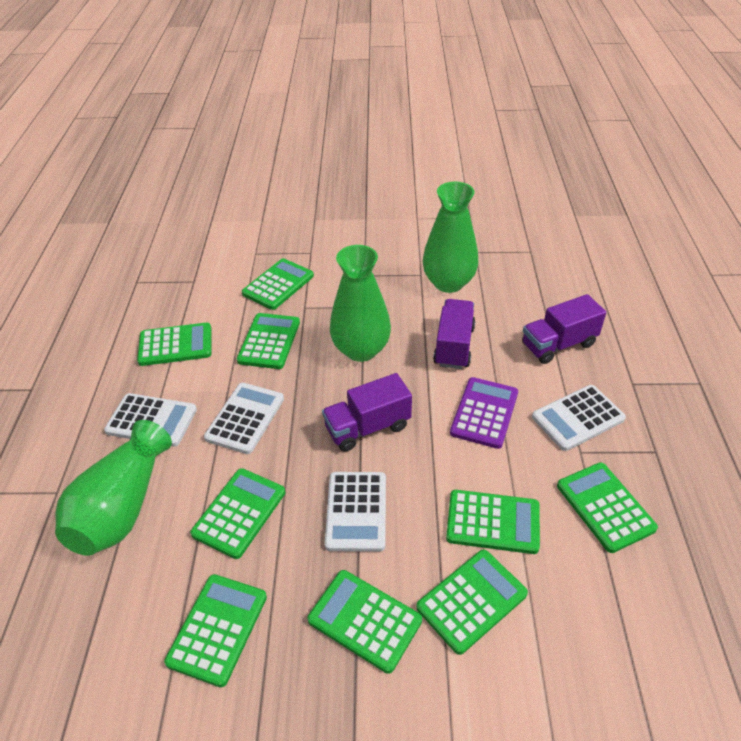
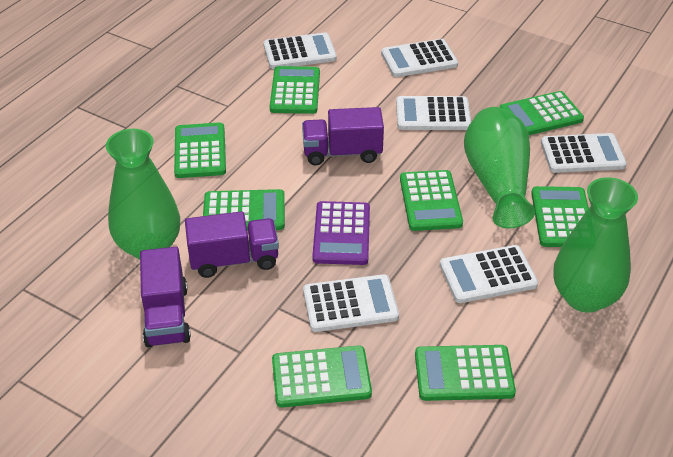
green calculator: 9 -> 8
white calculator: 4 -> 6

